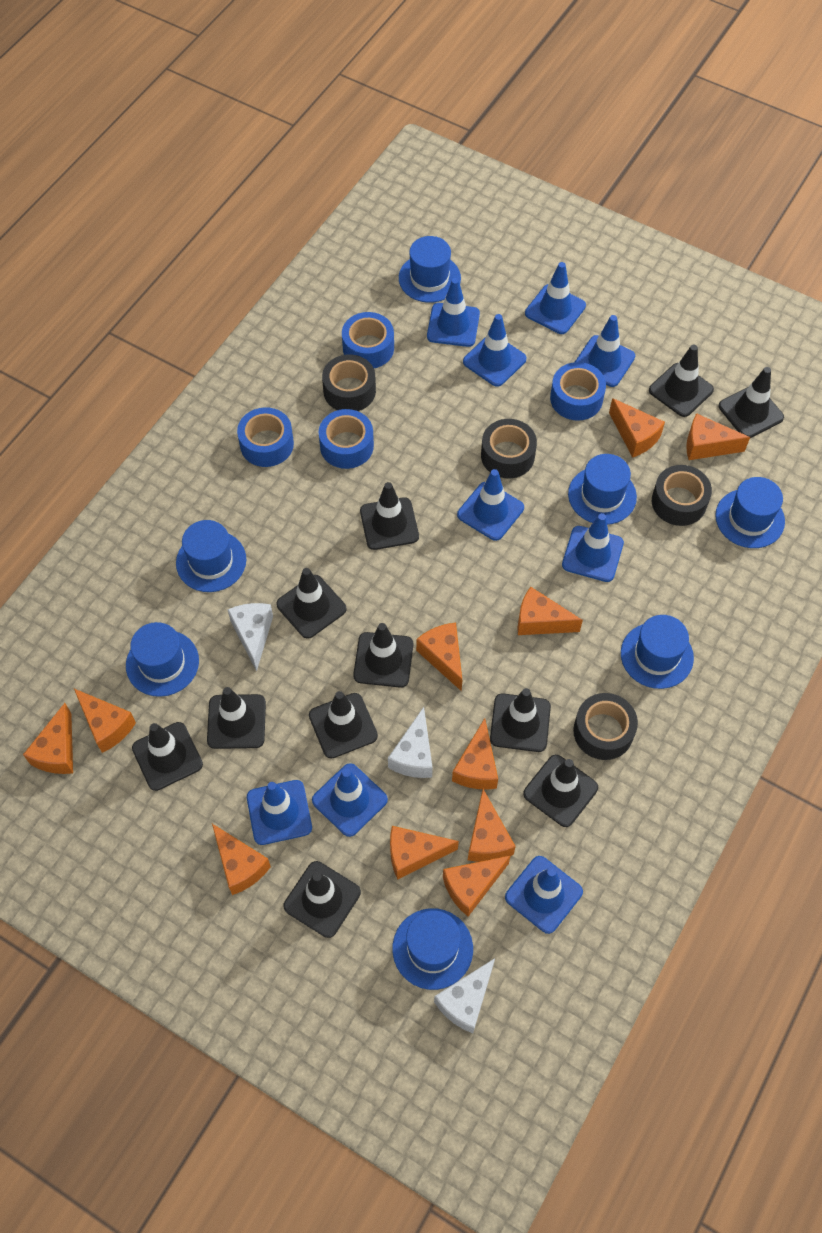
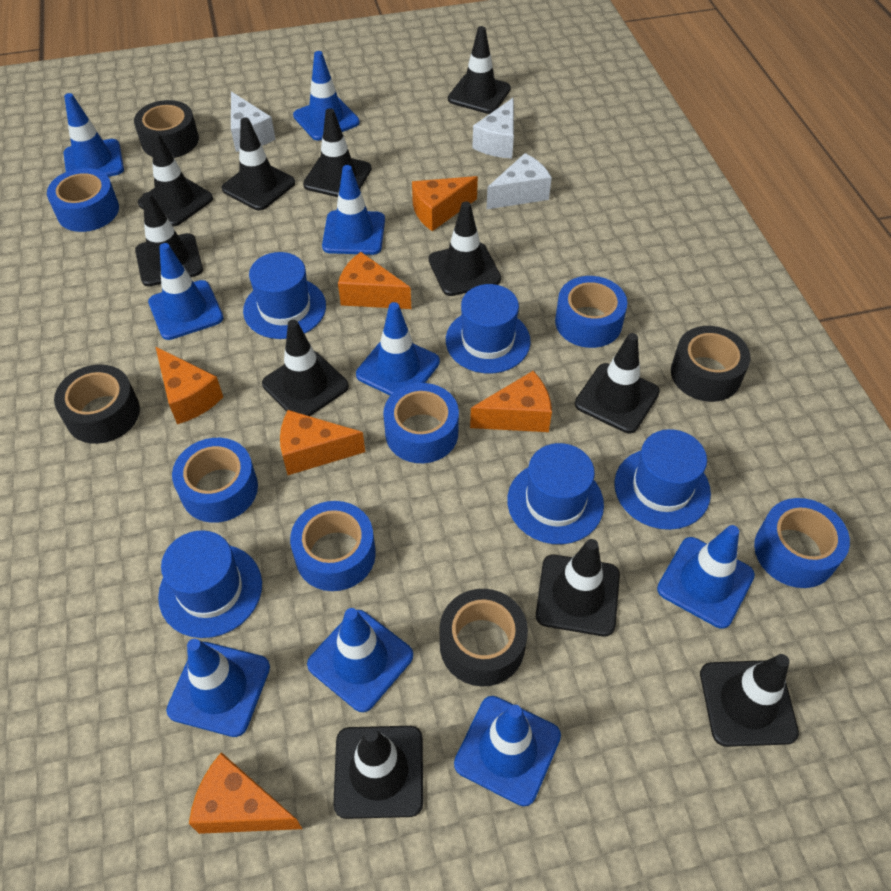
blue hat: 7 -> 5
blue tape: 4 -> 6
orange cheese: 11 -> 6

